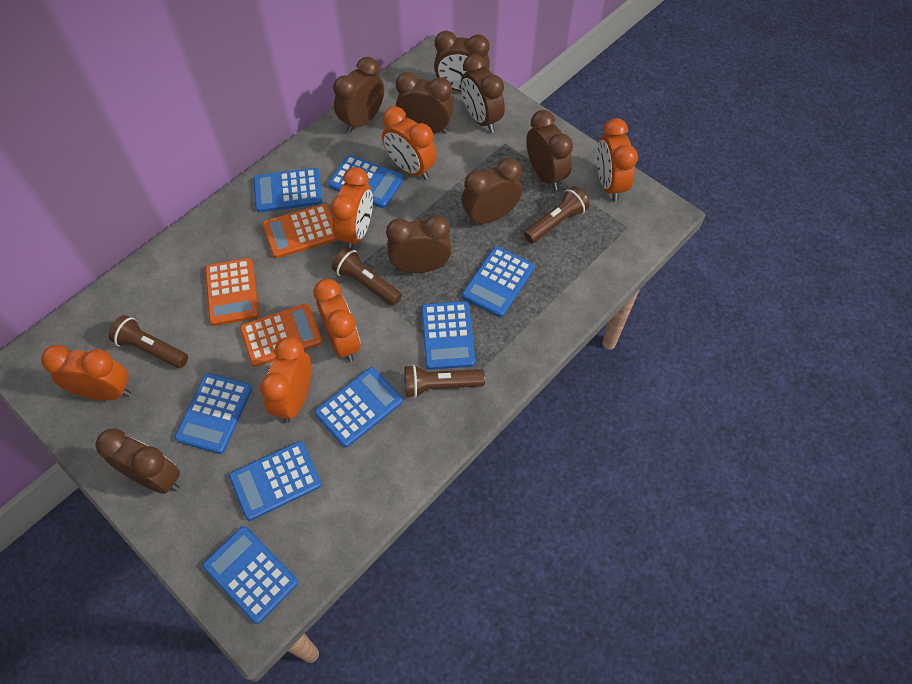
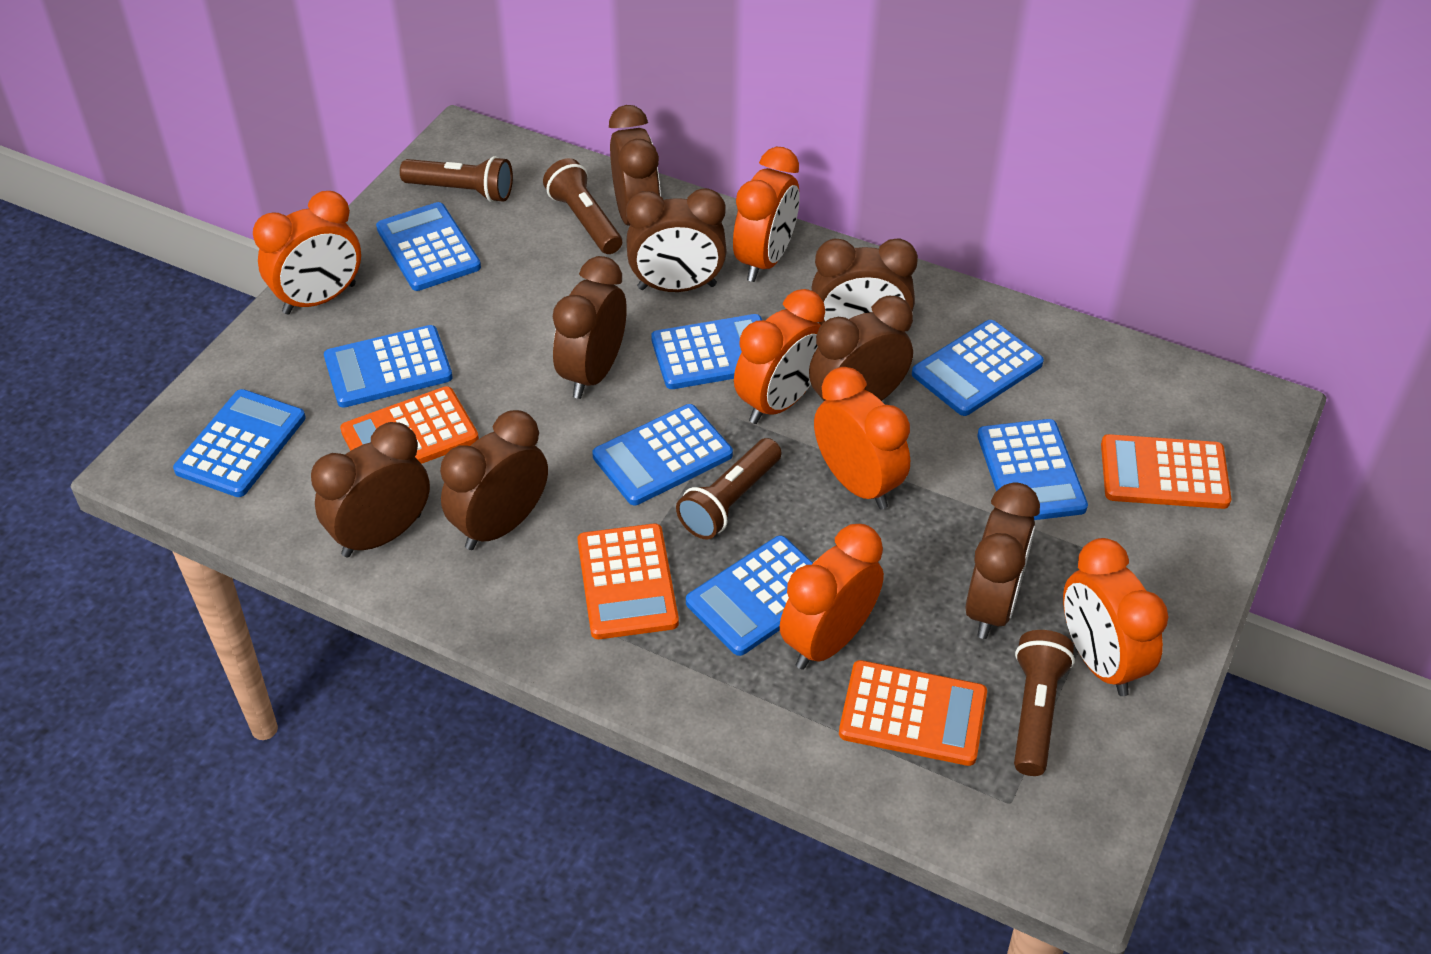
orange calculator: 3 -> 4

